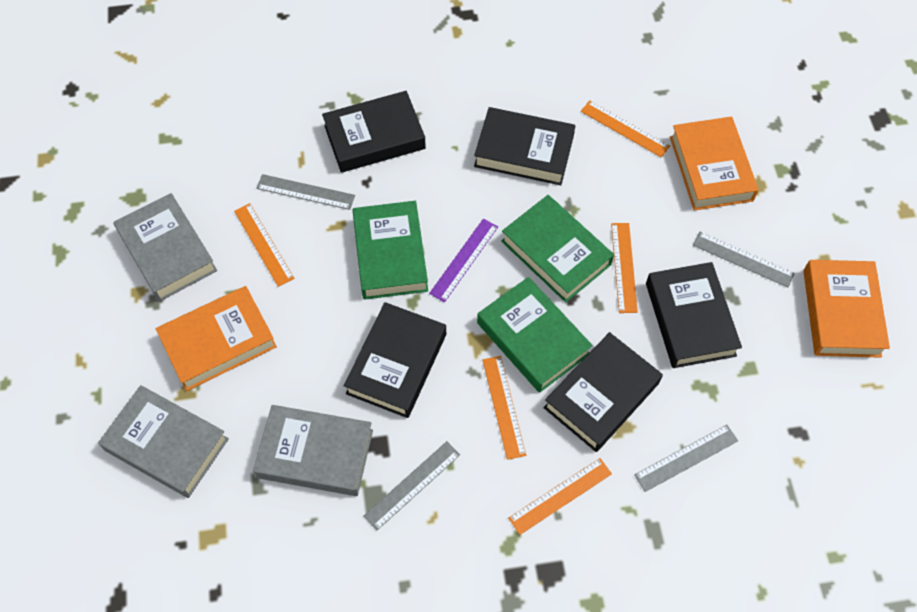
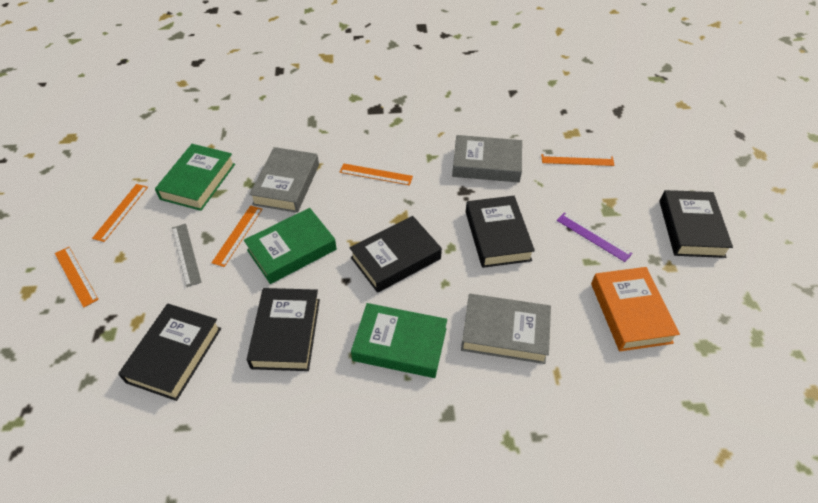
grey ruler: 4 -> 1
orange book: 3 -> 1

